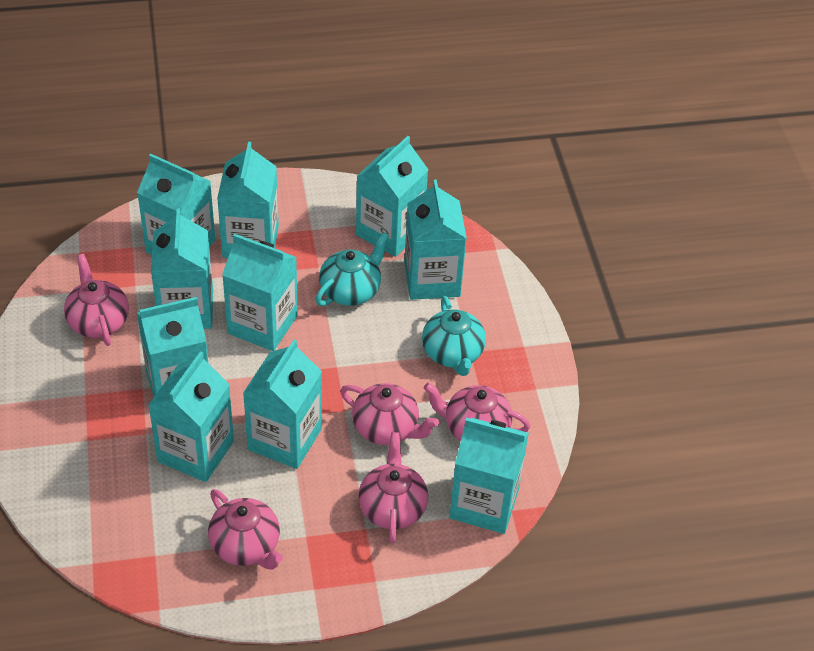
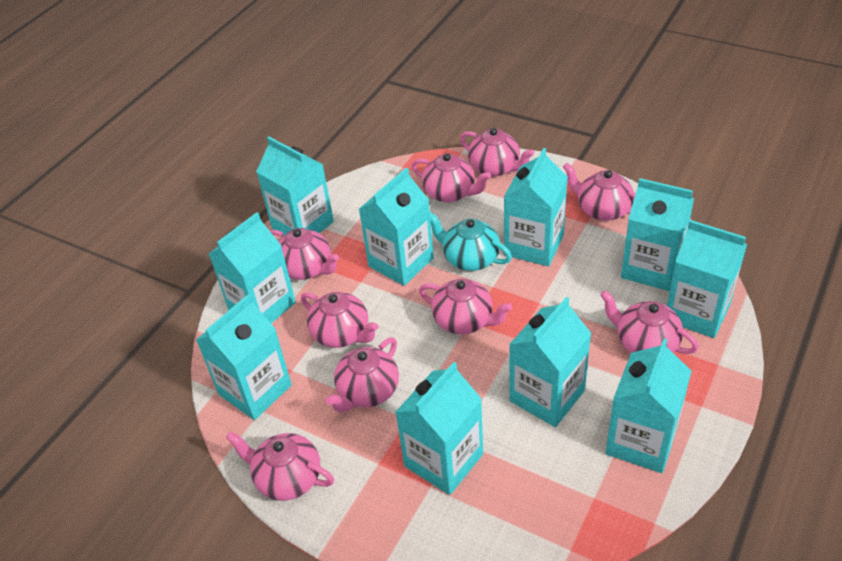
pink teapot: 5 -> 9
turquoise teapot: 2 -> 1

